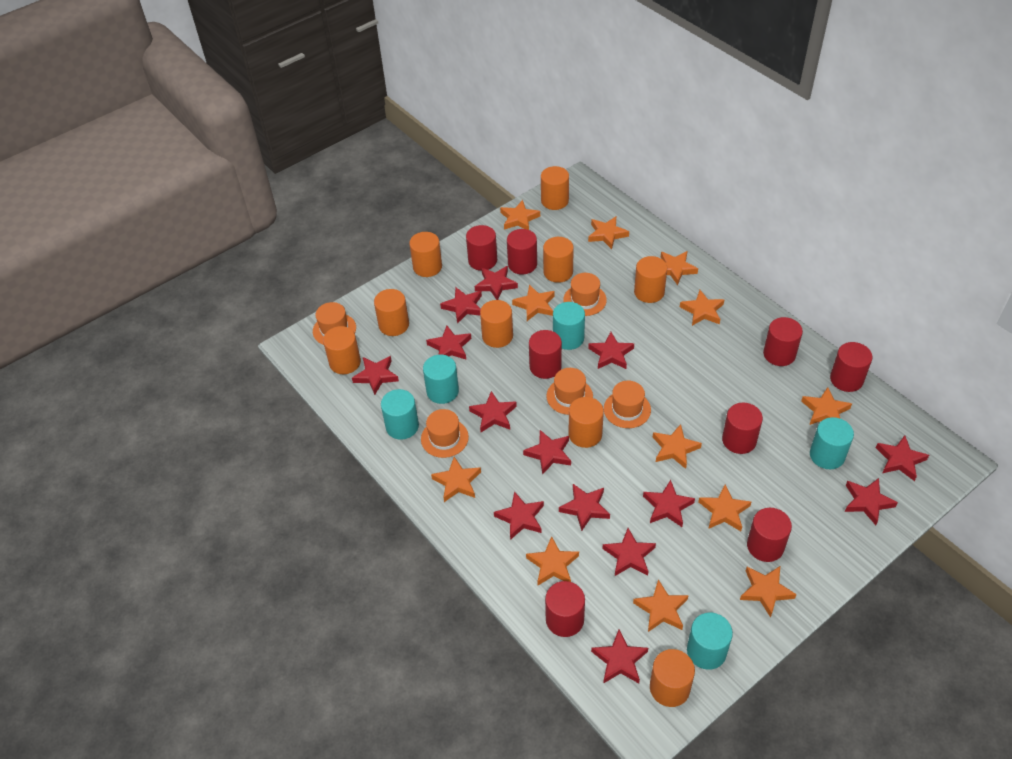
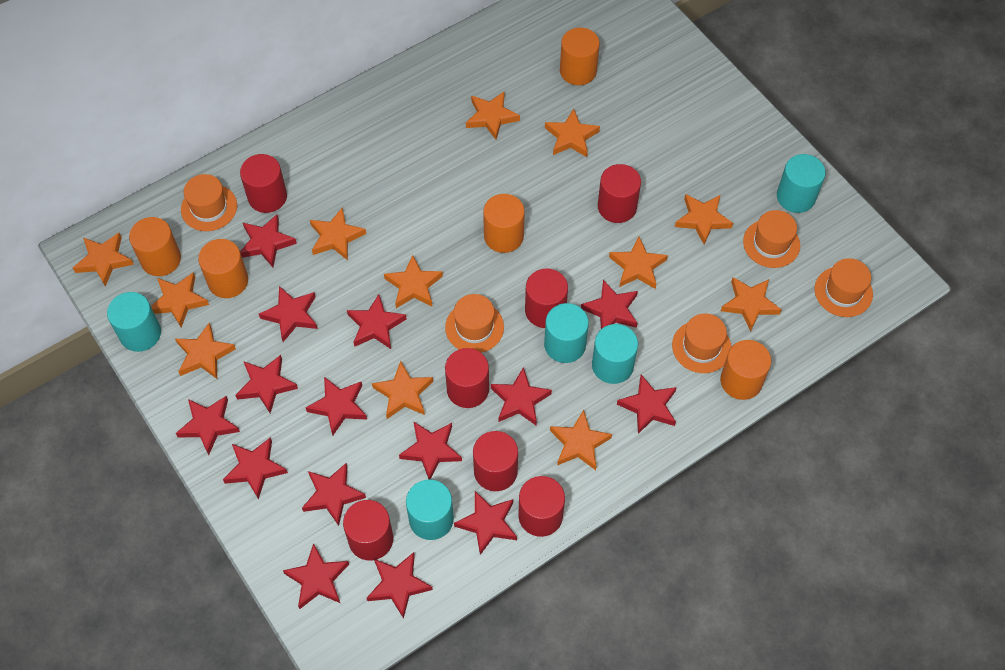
orange cylinder: 9 -> 5
red cylinder: 8 -> 7
red star: 14 -> 15

